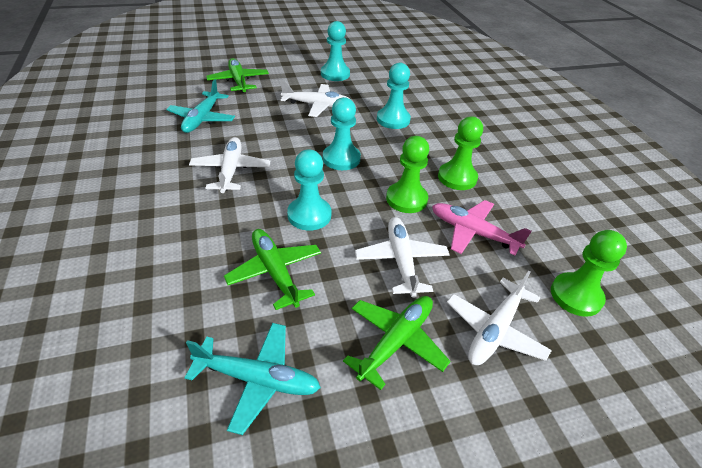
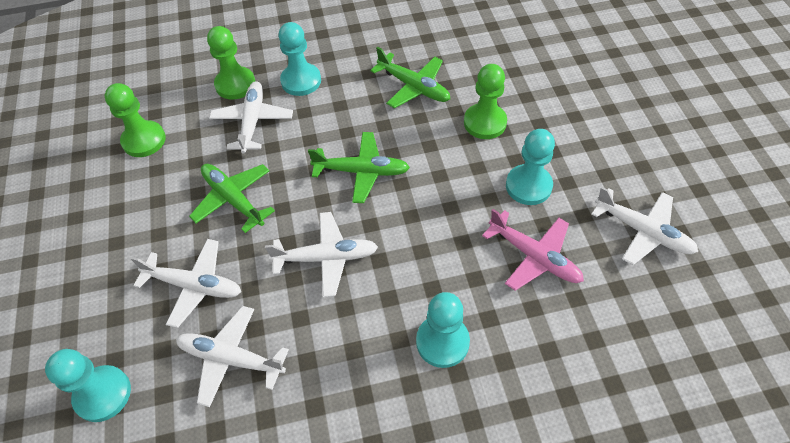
turquoise plane: 2 -> 0
white plane: 4 -> 5

